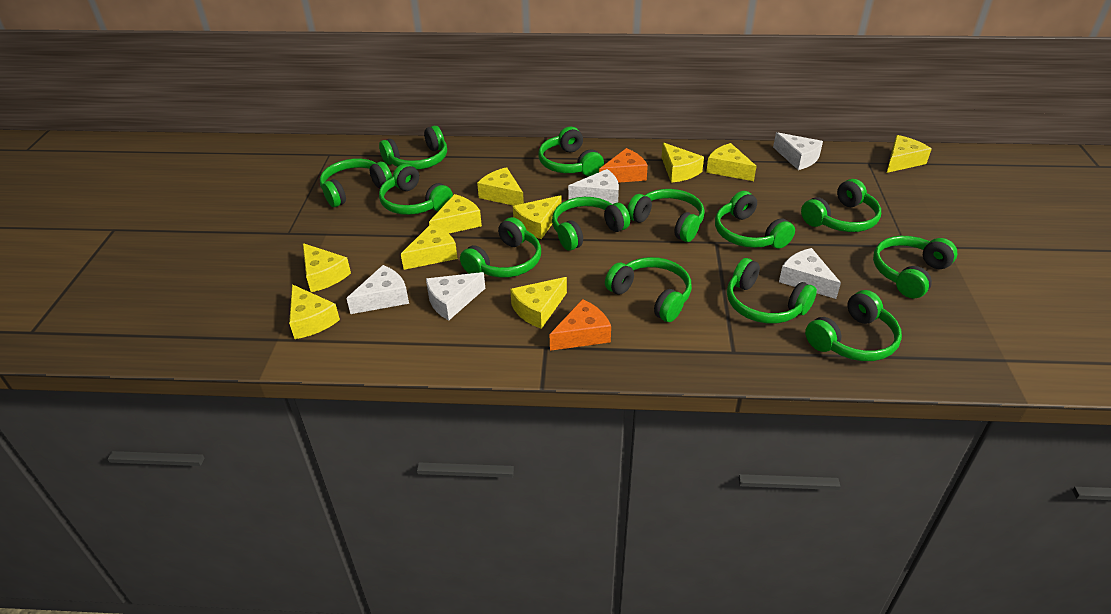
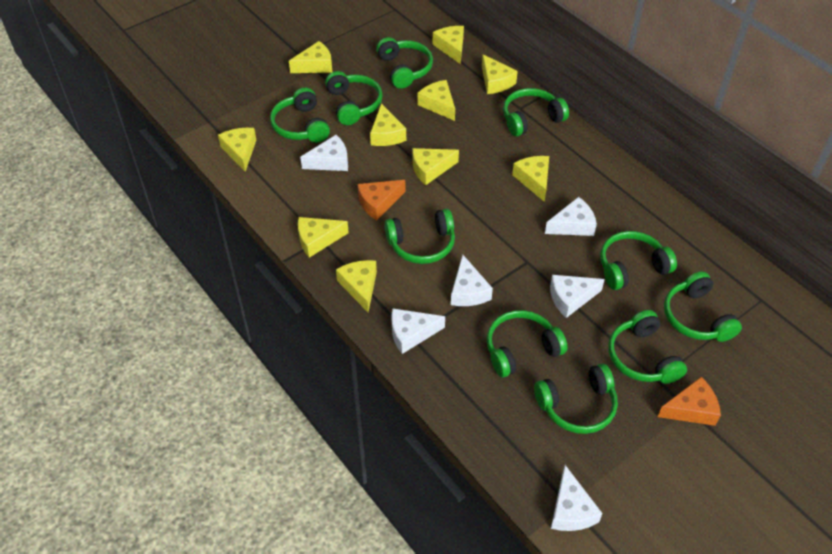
green headphones: 13 -> 10
white cheese: 5 -> 6

